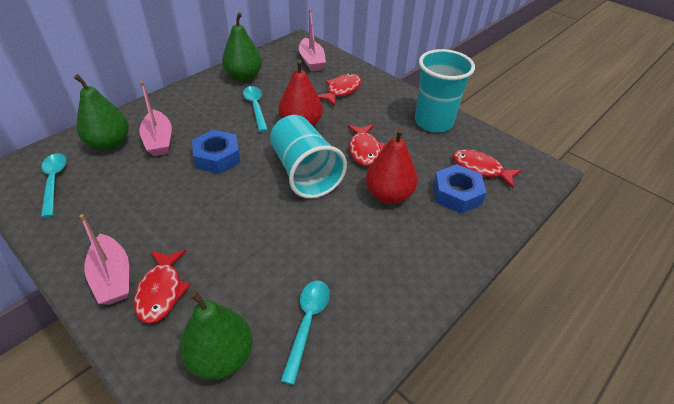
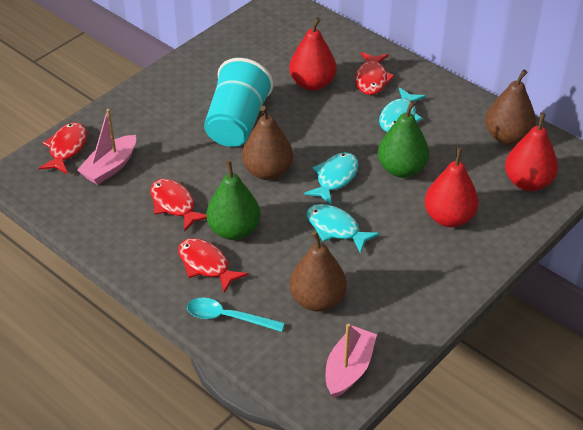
blue nut: 2 -> 0
brown pear: 0 -> 3
green pear: 3 -> 2
pink boat: 3 -> 2
red pear: 2 -> 3
turquoise cup: 2 -> 1
turquoise fish: 0 -> 3
turquoise spoon: 3 -> 1

